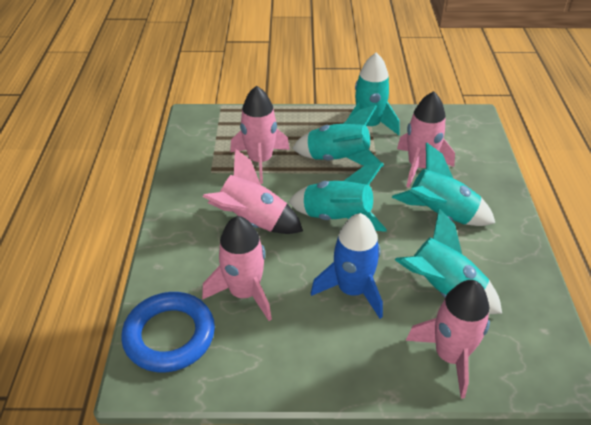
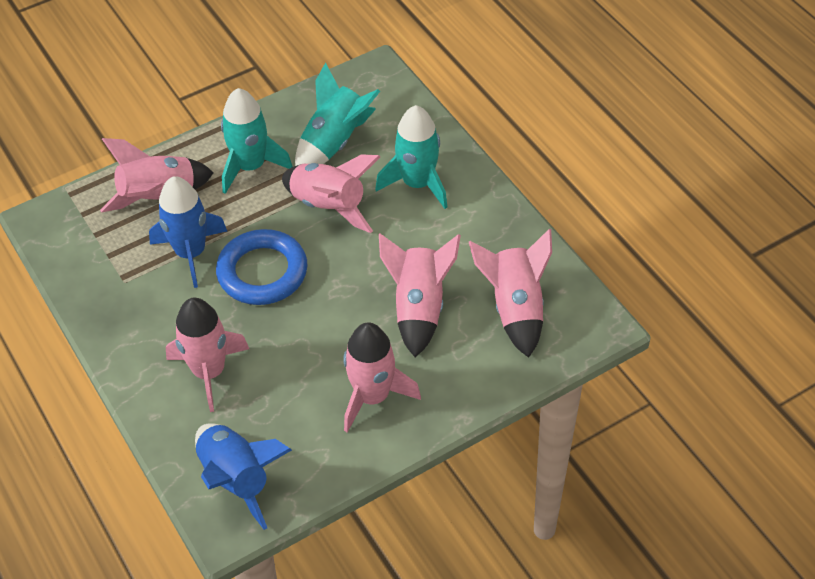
blue rocket: 1 -> 2
pink rocket: 5 -> 6
turquoise rocket: 5 -> 3

